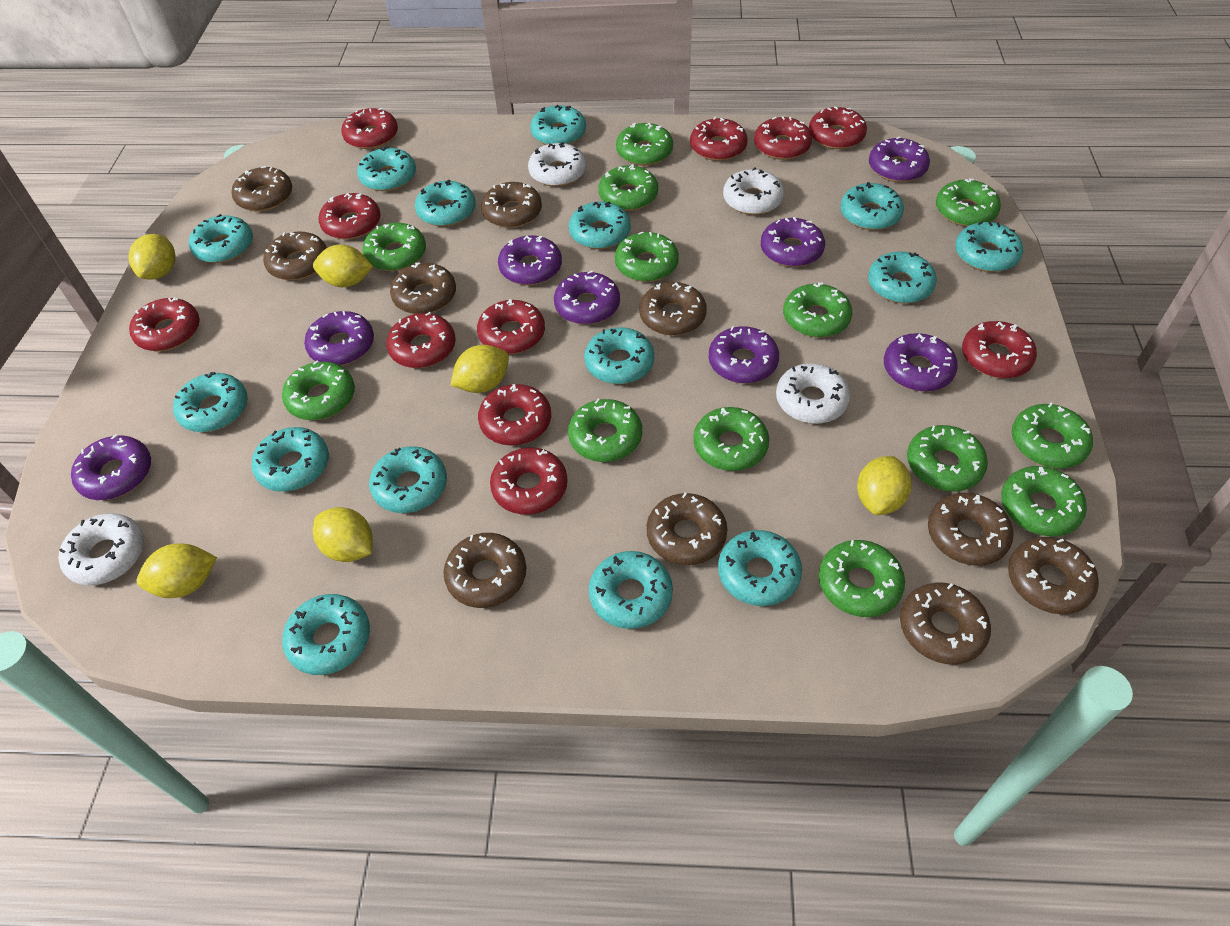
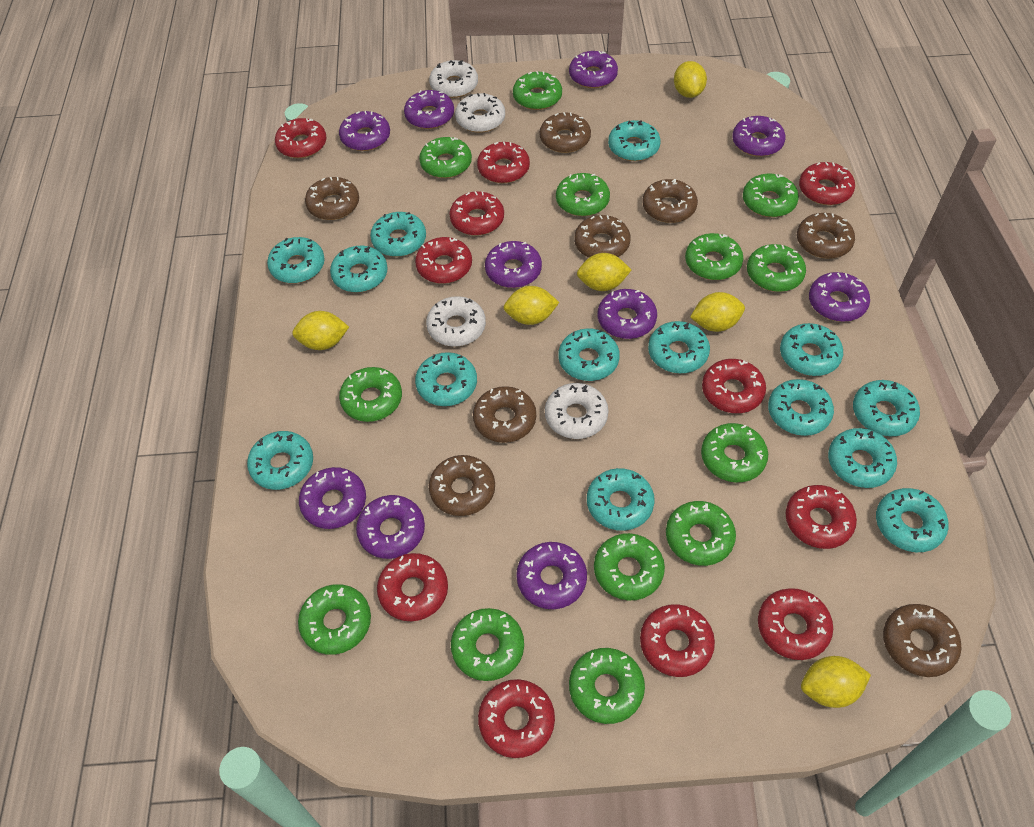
brown donut: 10 -> 8
purple donut: 8 -> 10
turquoise donut: 15 -> 14

